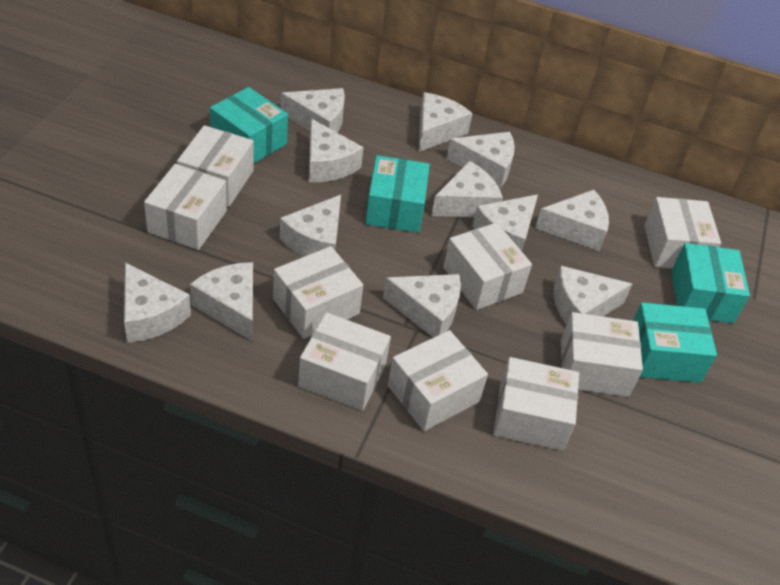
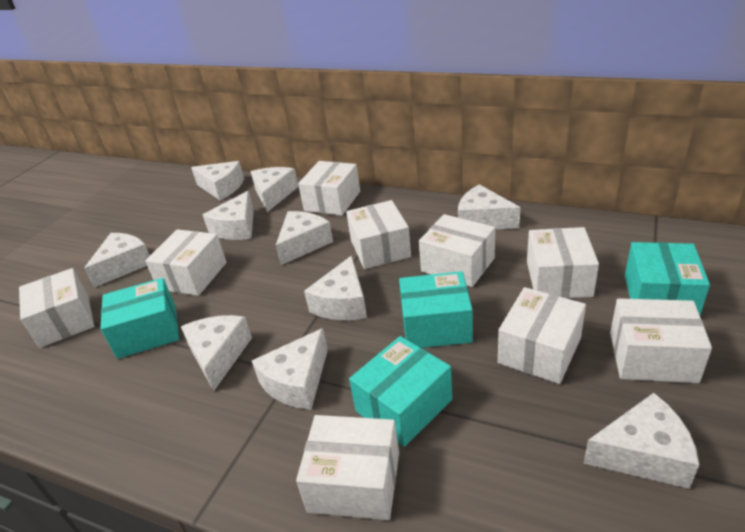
white cheese: 12 -> 10

